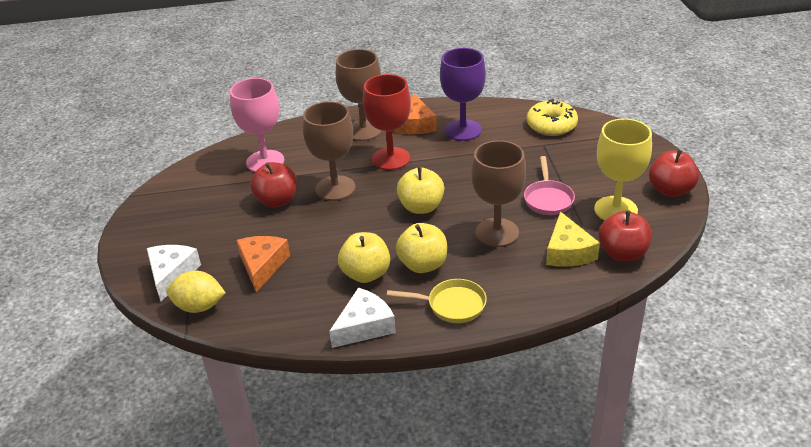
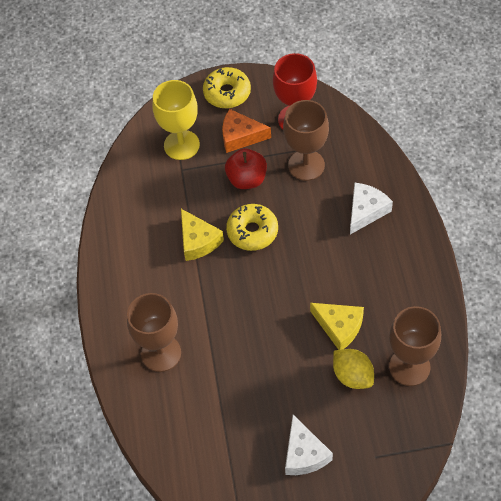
orange cheese: 2 -> 1
pink goblet: 1 -> 0
pink pan: 1 -> 0
purple goblet: 1 -> 0
red apple: 3 -> 1
yellow apple: 3 -> 0
yellow cheese: 1 -> 2
yellow donut: 1 -> 2
yellow pan: 1 -> 0

